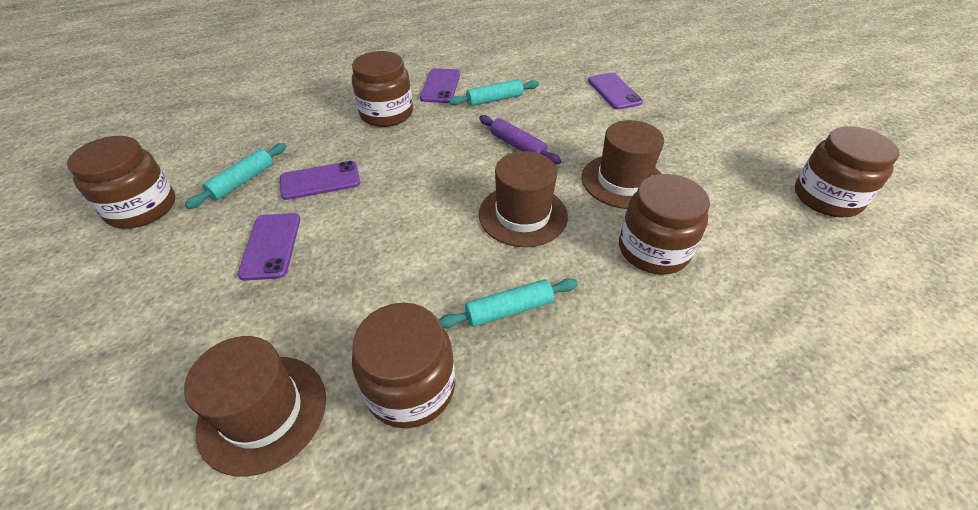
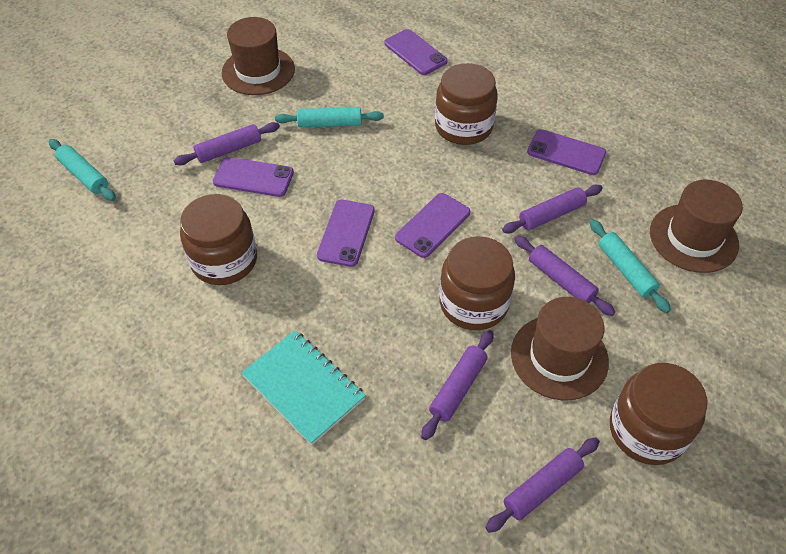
brown jar: 5 -> 4
purple phone: 4 -> 5
purple rolling pin: 1 -> 5
turquoise notebook: 0 -> 1

